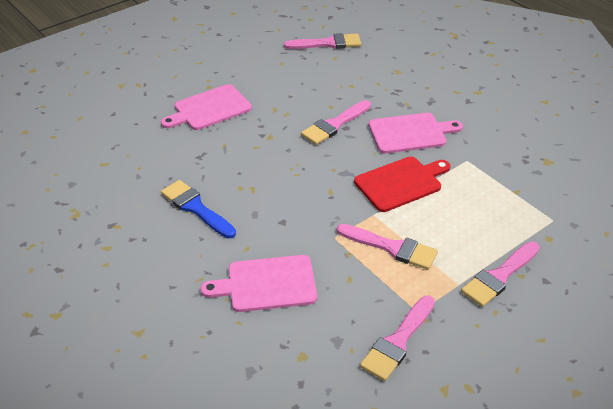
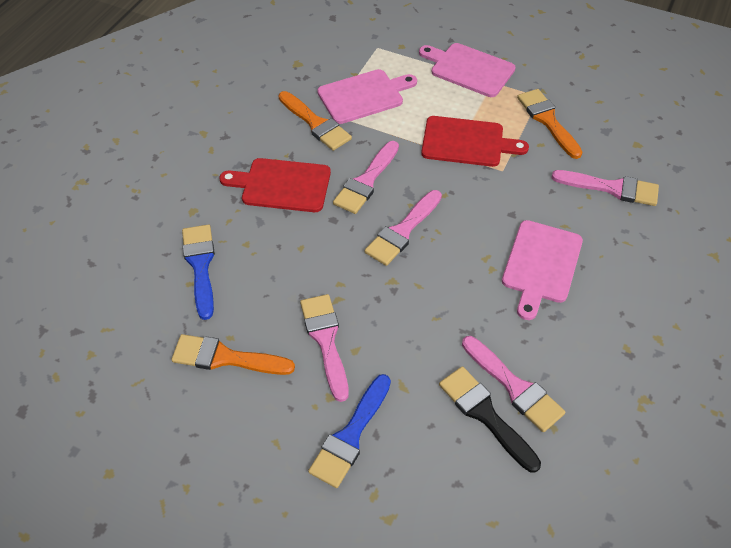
black brush: 0 -> 1
blue brush: 1 -> 2
orange brush: 0 -> 3
red cutting board: 1 -> 2

